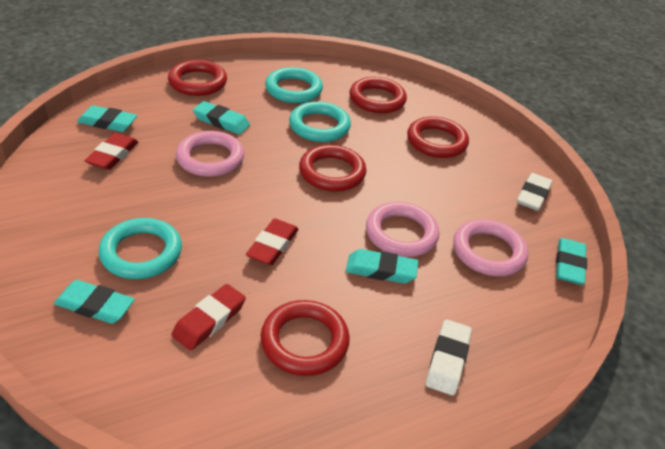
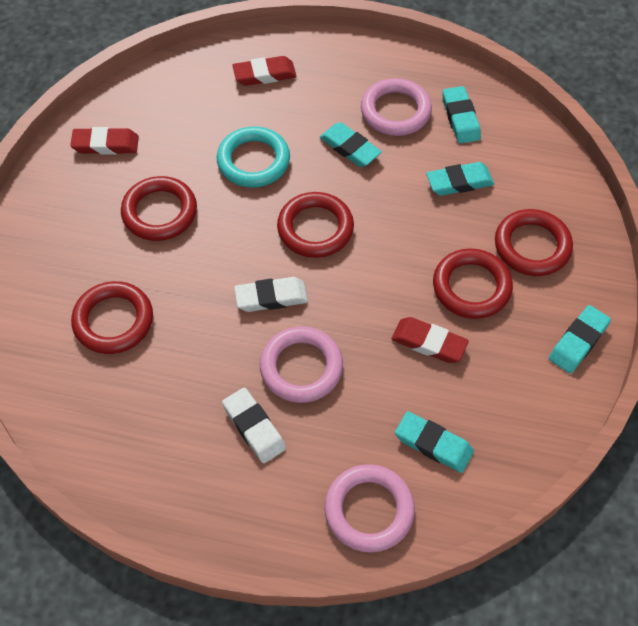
turquoise ring: 3 -> 1

